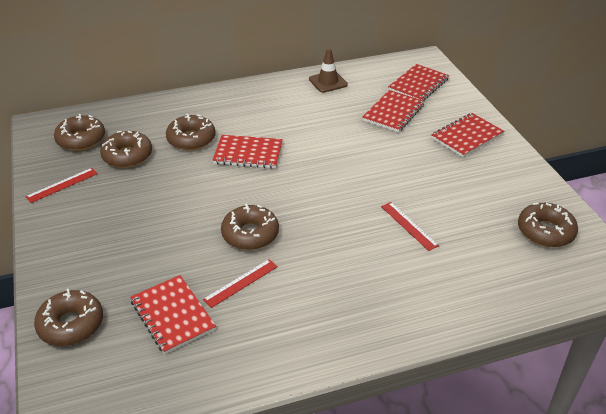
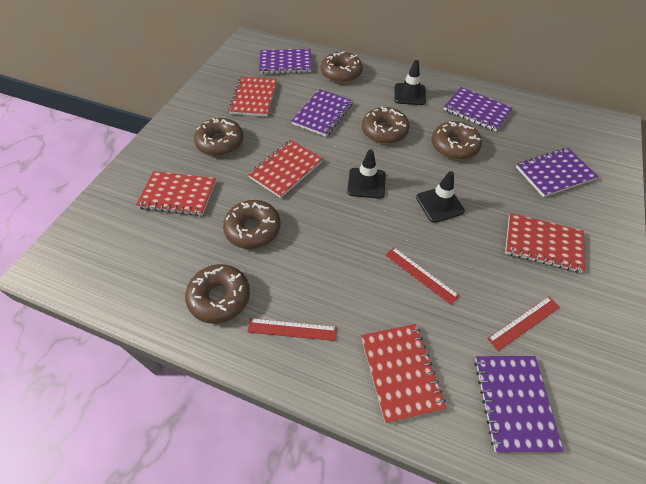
black traffic cone: 0 -> 3
brown traffic cone: 1 -> 0
purple notebook: 0 -> 5

